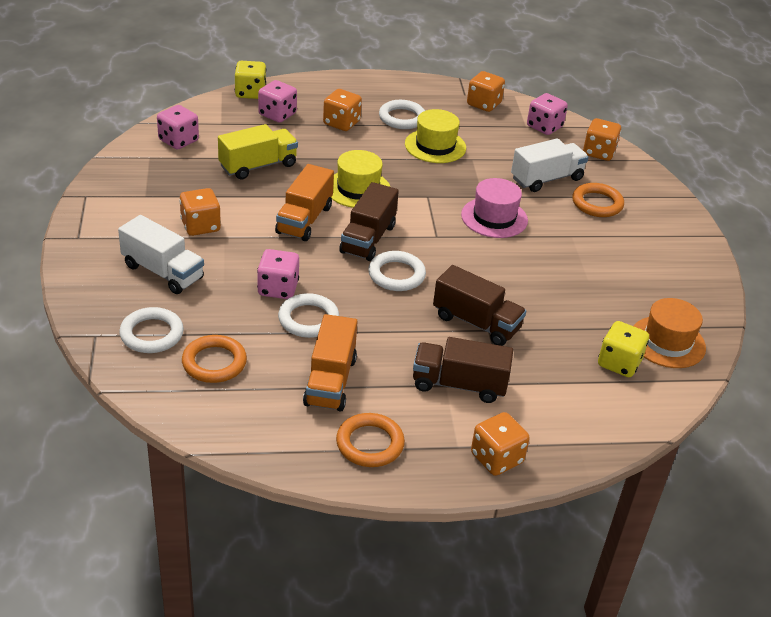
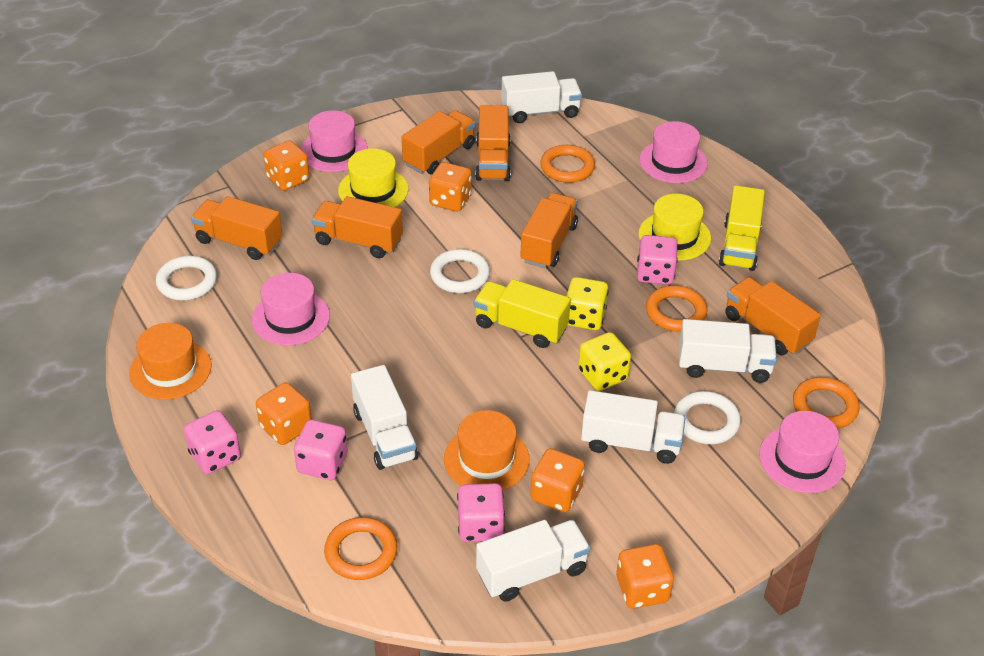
brown truck: 3 -> 0
orange hat: 1 -> 2
orange ring: 3 -> 4
orange truck: 2 -> 6
pink hat: 1 -> 4
white ring: 4 -> 3
white truck: 2 -> 5
yellow truck: 1 -> 2

